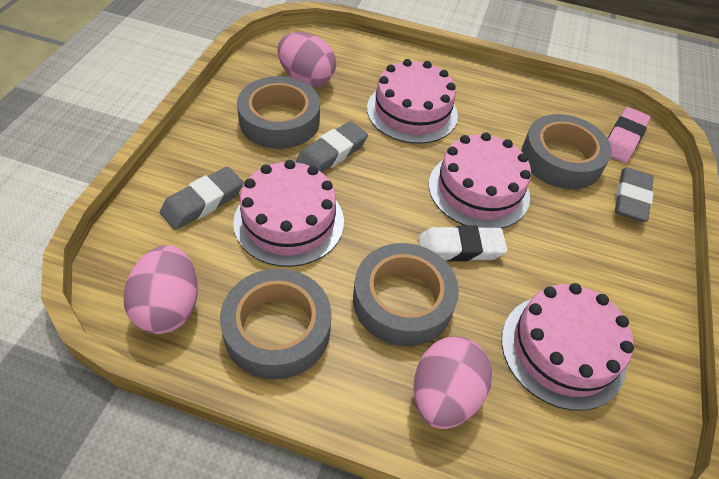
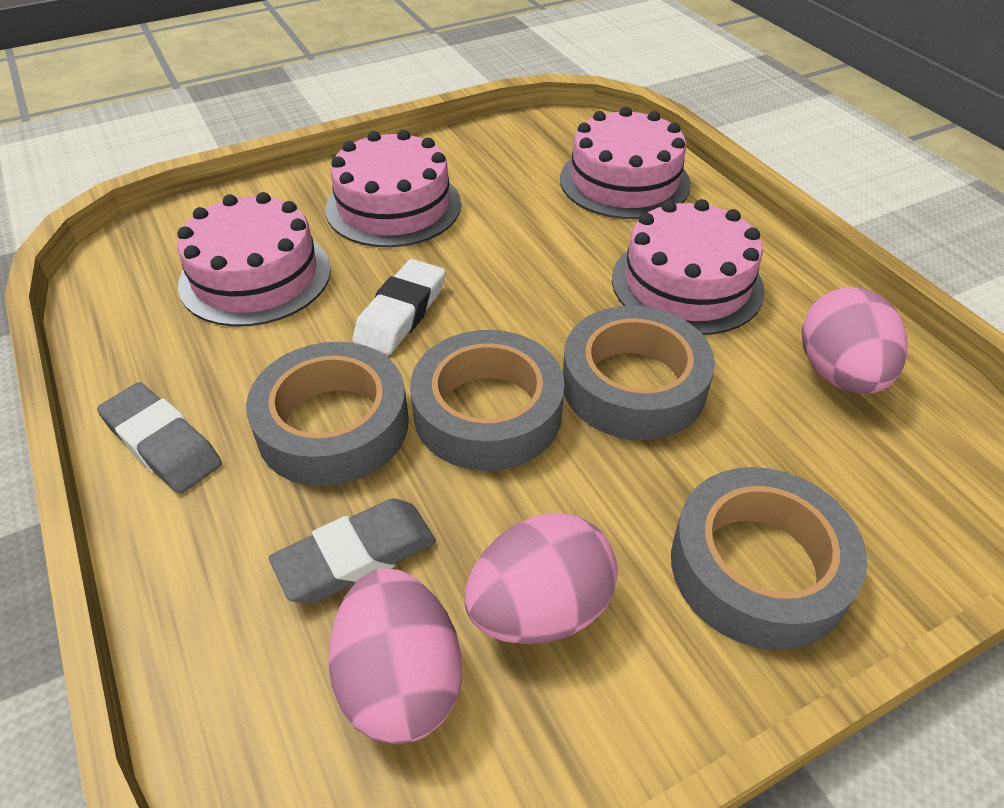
grey eraser: 3 -> 2
pink eraser: 1 -> 0

